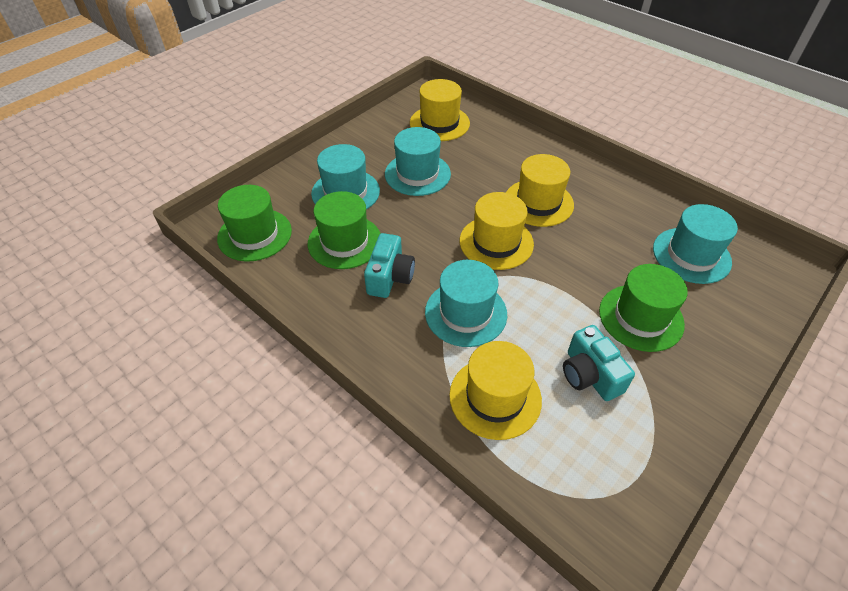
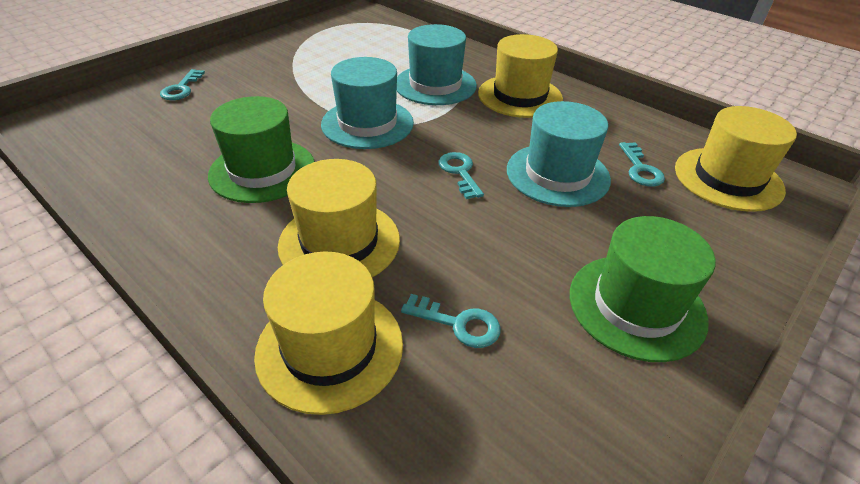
green hat: 3 -> 2
turquoise camera: 2 -> 0
turquoise hat: 4 -> 3
turquoise key: 0 -> 4

